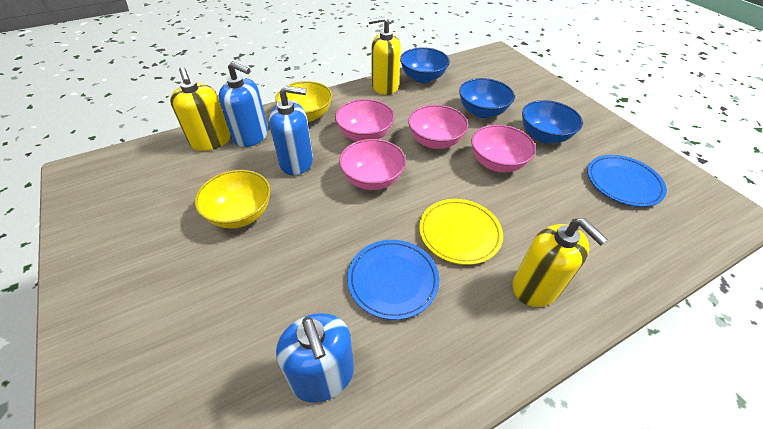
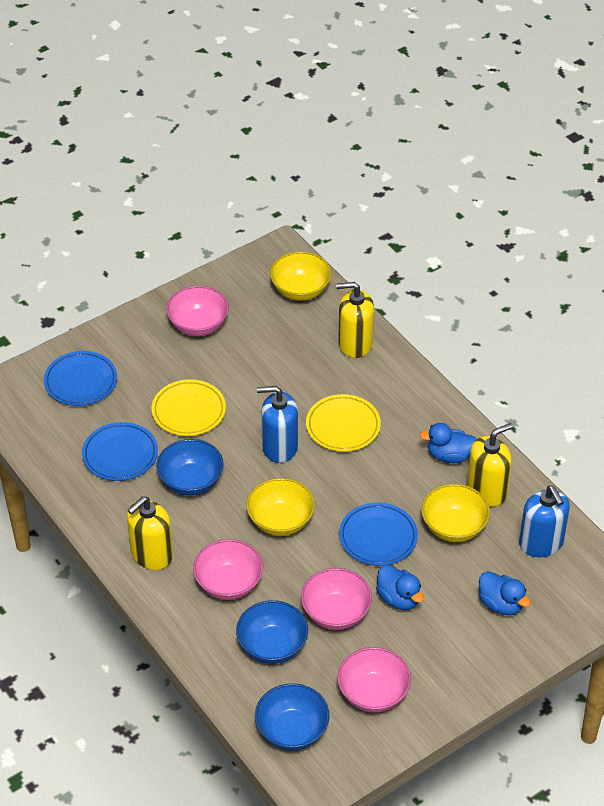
blue duck: 0 -> 3
blue plate: 2 -> 3
blue soap dispenser: 3 -> 2
yellow bowl: 2 -> 3
yellow plate: 1 -> 2

